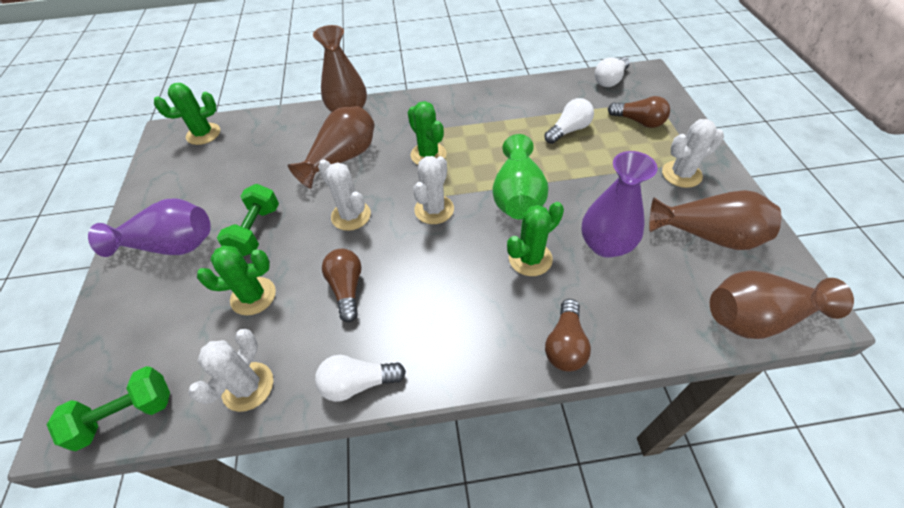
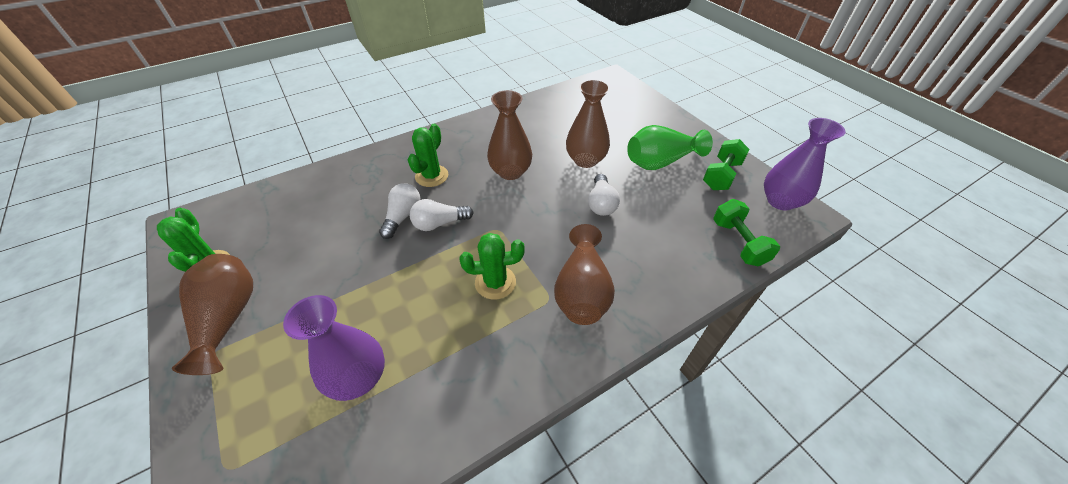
brown light bulb: 3 -> 0
green cactus: 4 -> 3
white cactus: 4 -> 0

